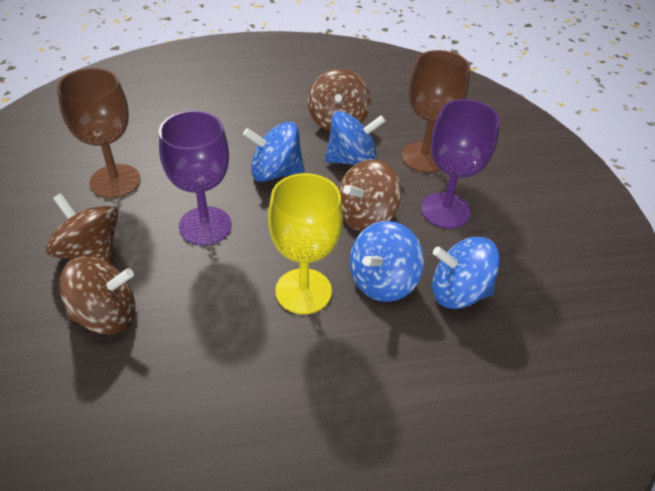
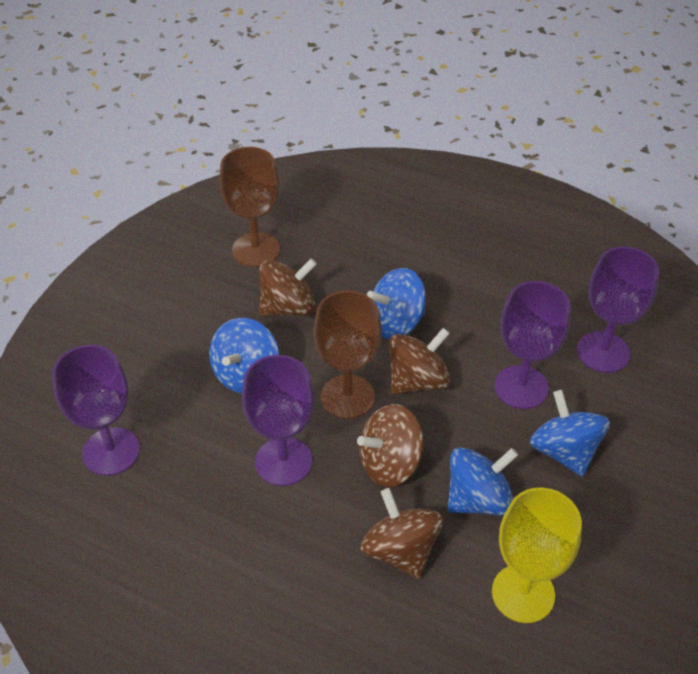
purple goblet: 2 -> 4

